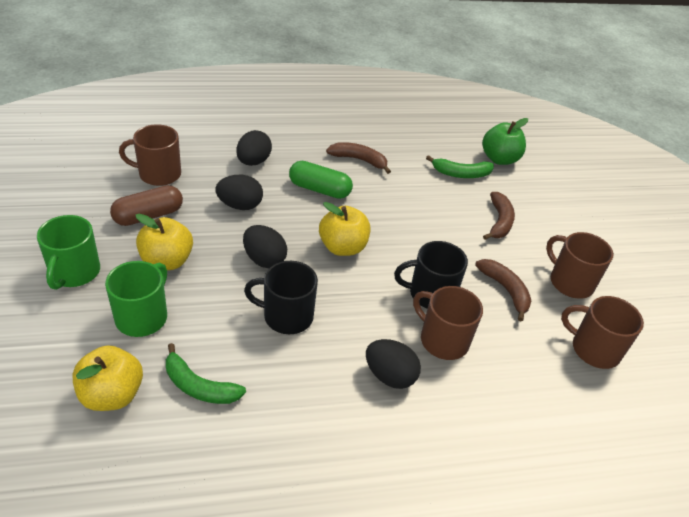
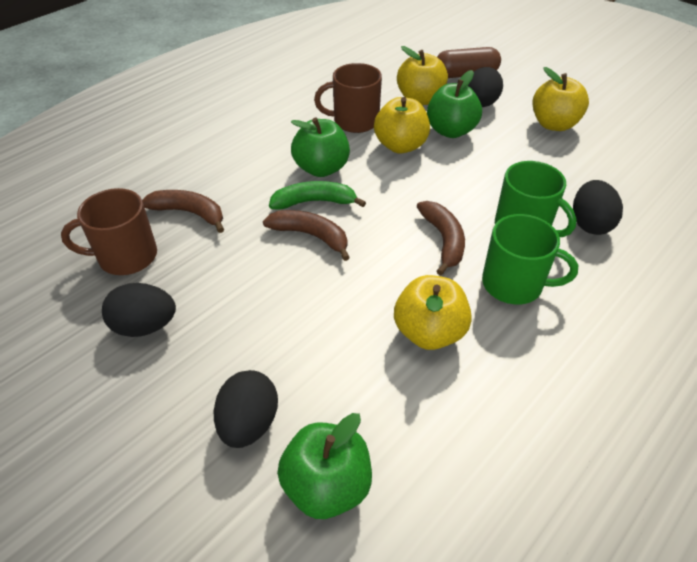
black mug: 2 -> 0
brown mug: 4 -> 2
green apple: 1 -> 3
green banana: 2 -> 1
green capsule: 1 -> 0
yellow apple: 3 -> 4

